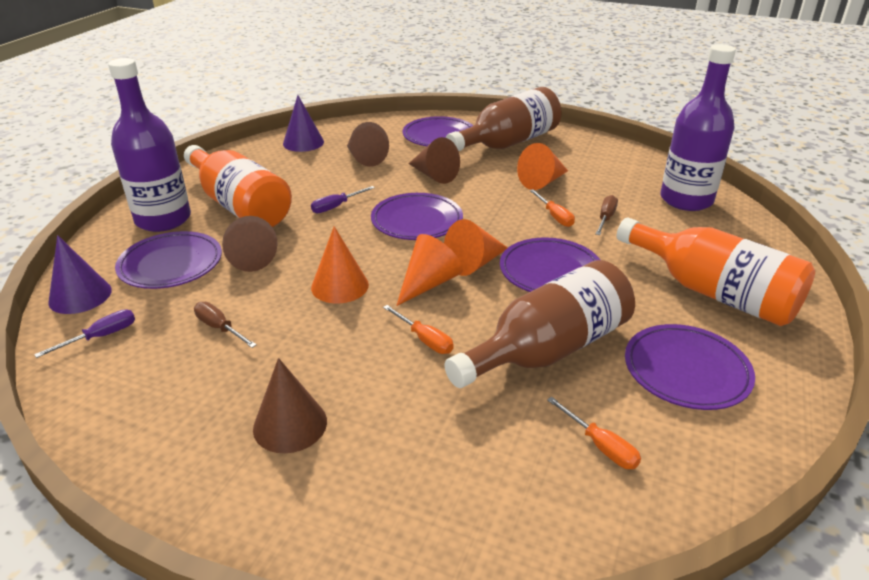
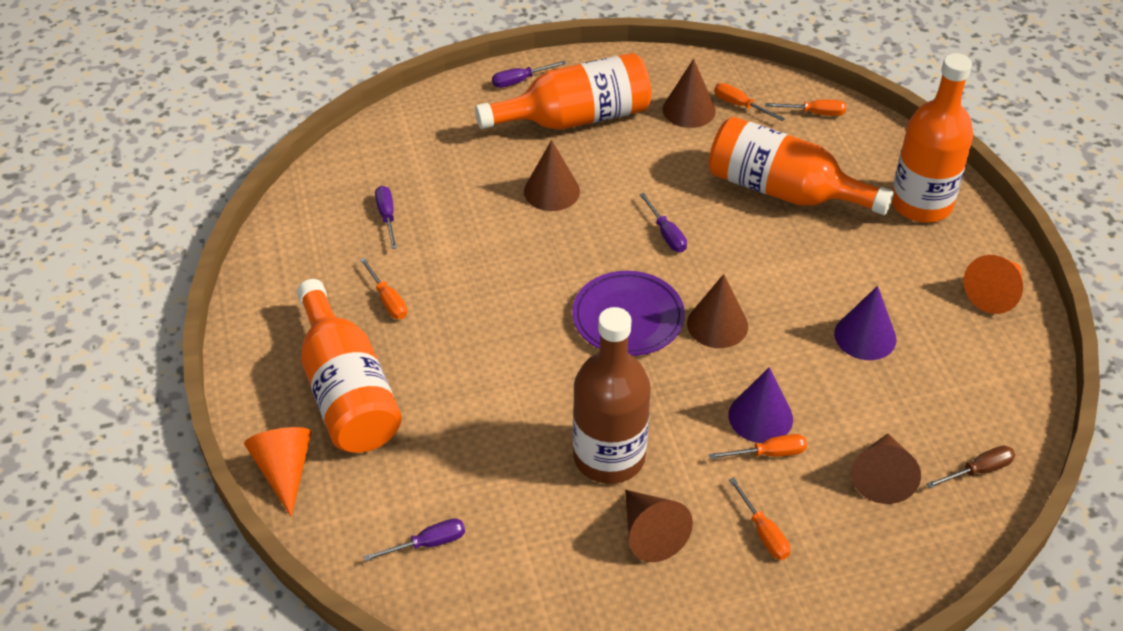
brown bottle: 2 -> 1
brown cone: 4 -> 5
brown screwdriver: 2 -> 1
orange bottle: 2 -> 4
orange cone: 4 -> 2
orange screwdriver: 3 -> 5
purple bottle: 2 -> 0
purple plate: 5 -> 1
purple screwdriver: 2 -> 4

